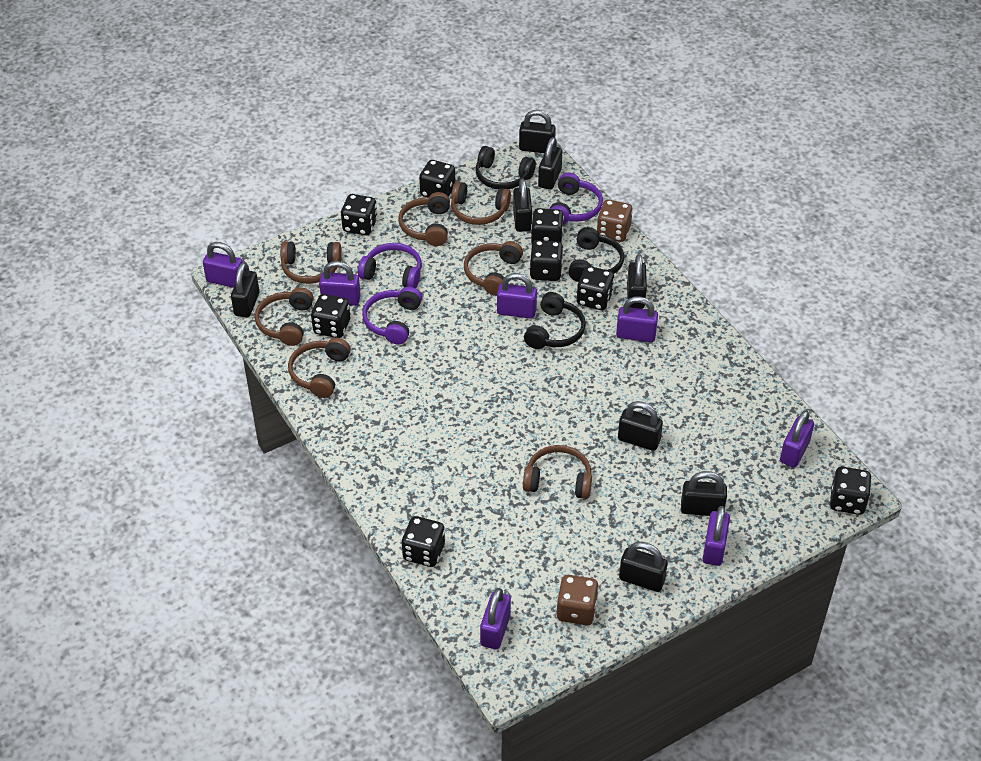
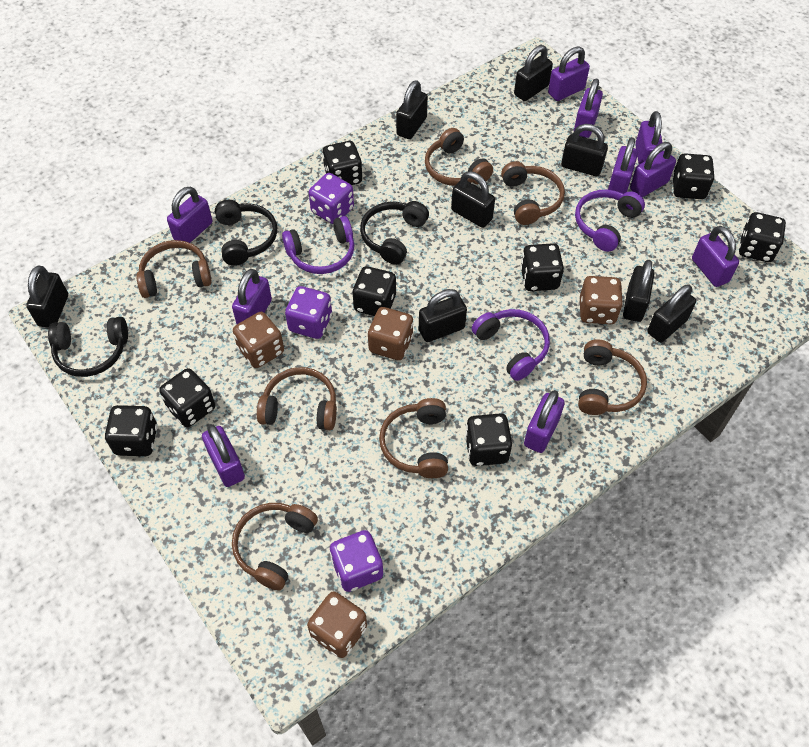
brown dice: 2 -> 4
purple dice: 0 -> 3
purple padlock: 7 -> 10

